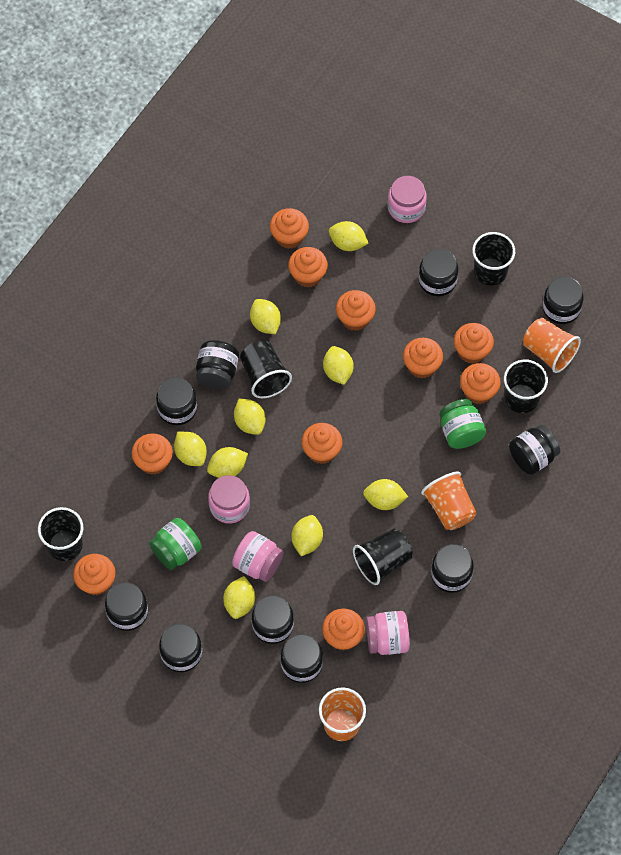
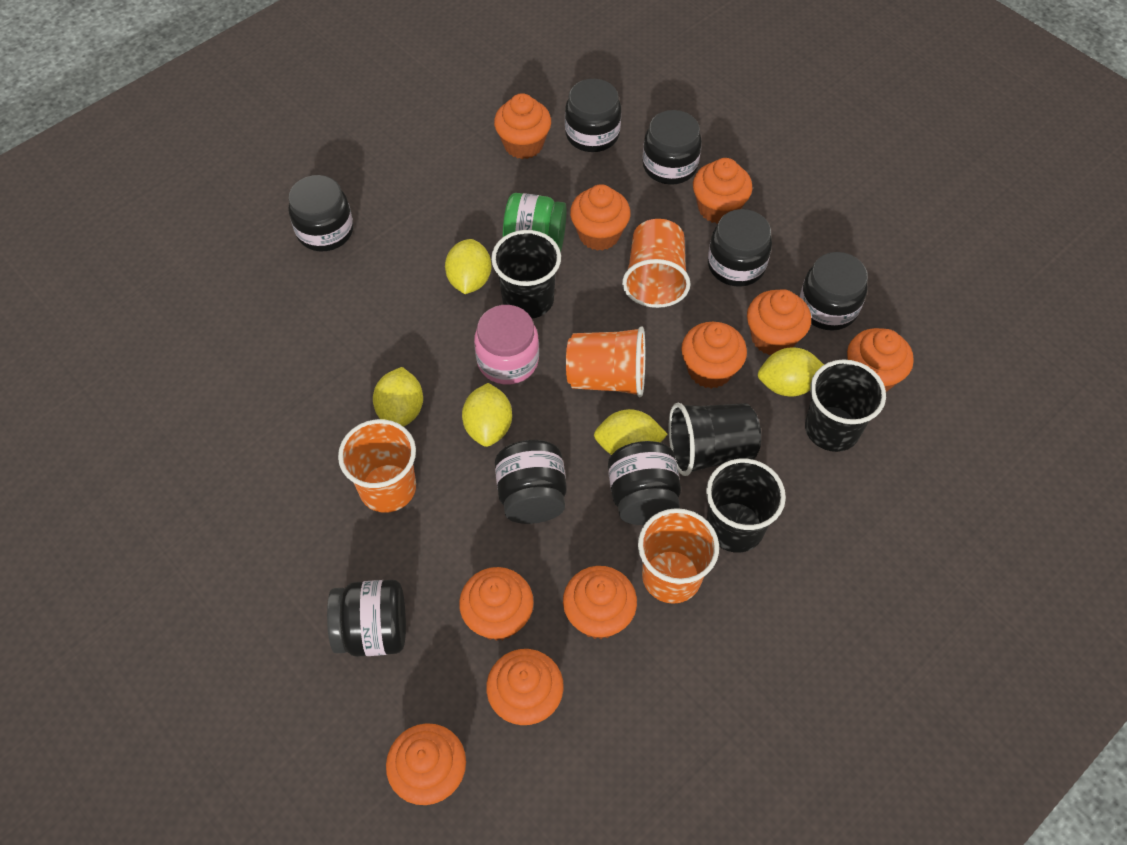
black cup: 5 -> 4
black jar: 10 -> 8
green jar: 2 -> 1
orange cup: 3 -> 4
pink jar: 4 -> 1
yellow lemon: 9 -> 5

